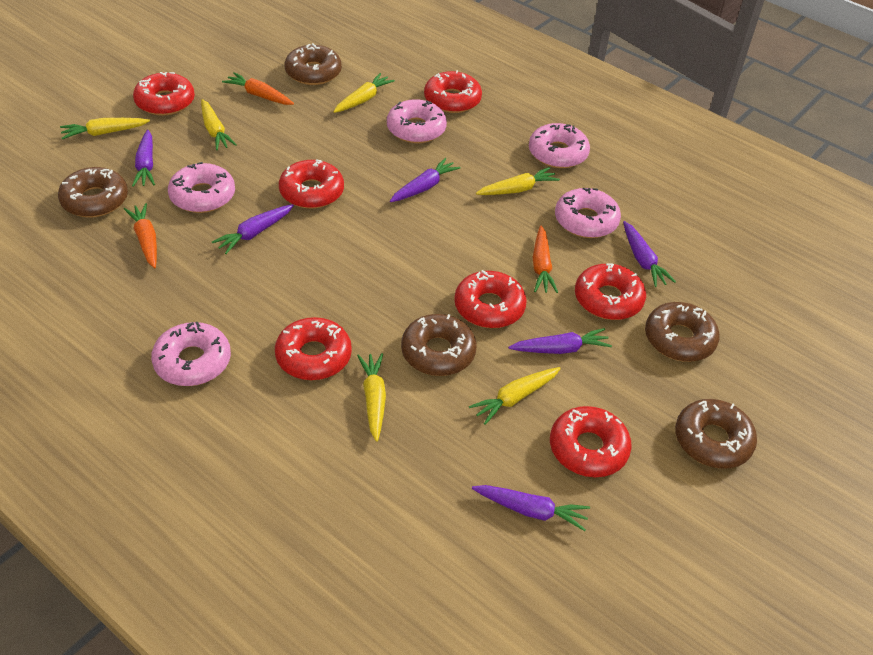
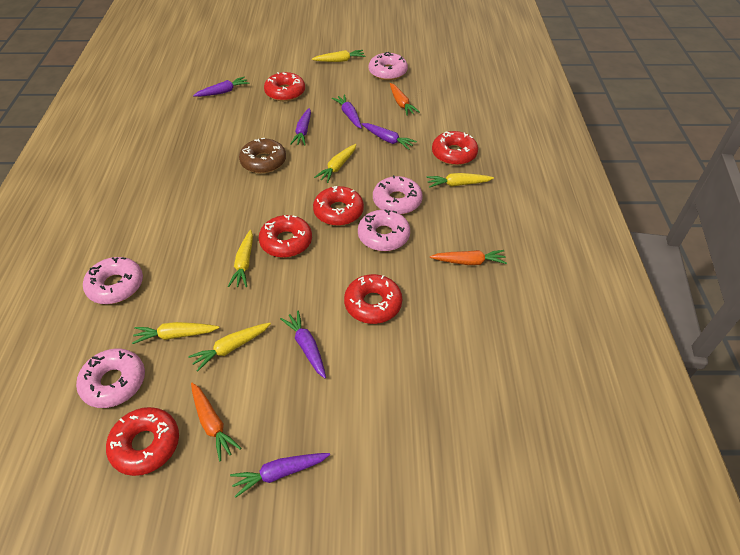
brown donut: 5 -> 1
red donut: 7 -> 6

